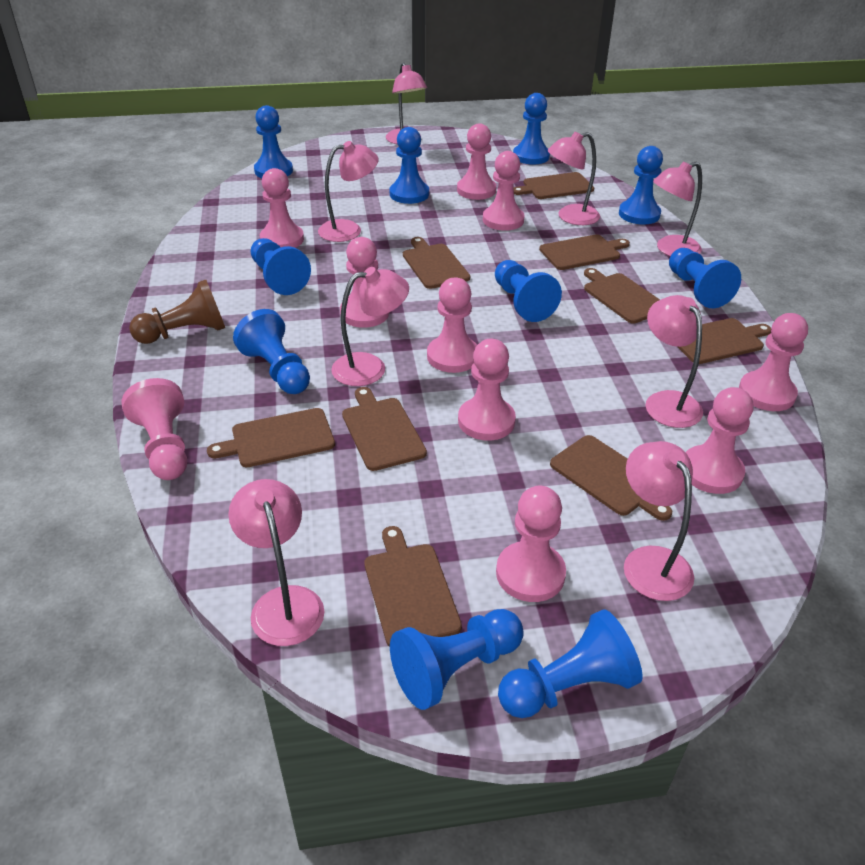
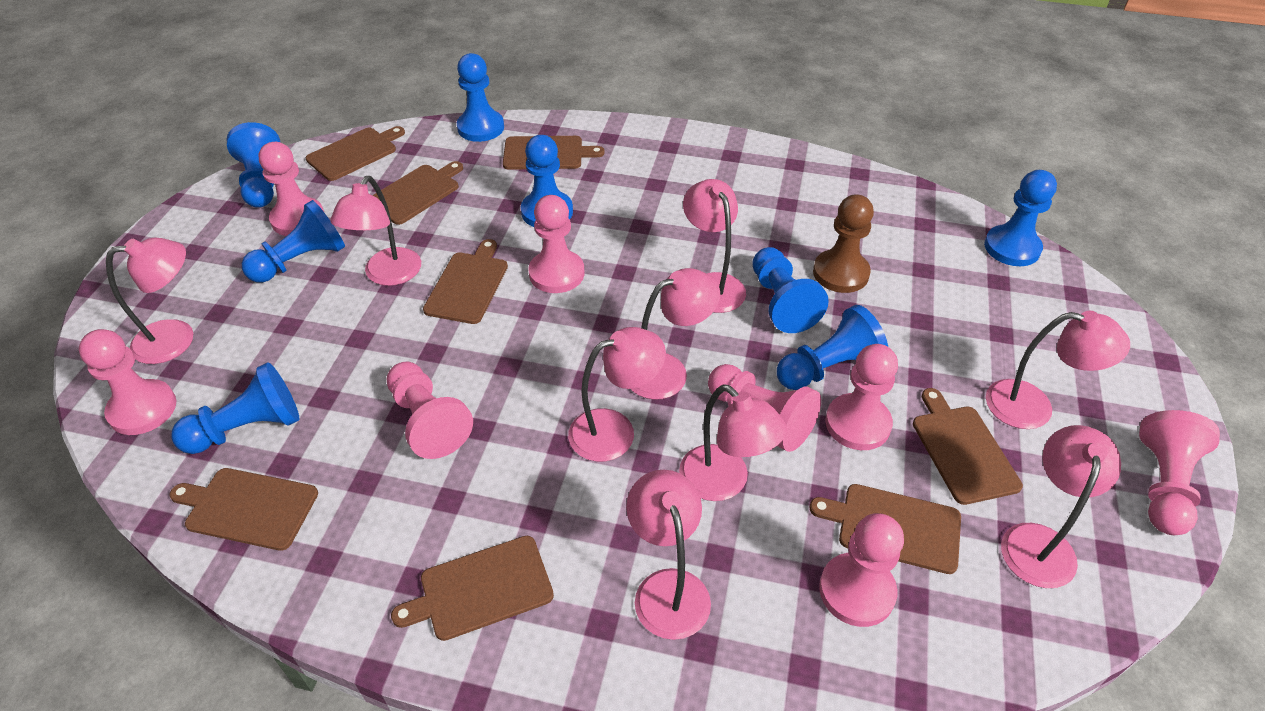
blue pawn: 10 -> 8
brown cutting board: 9 -> 8
pink lamp: 8 -> 9
pink pawn: 10 -> 8

